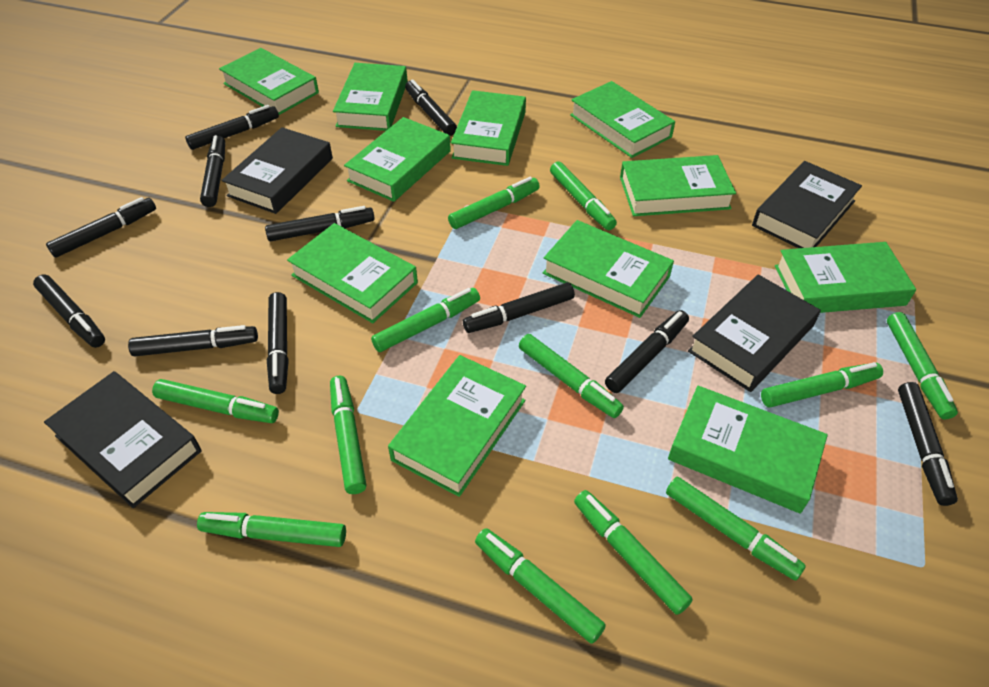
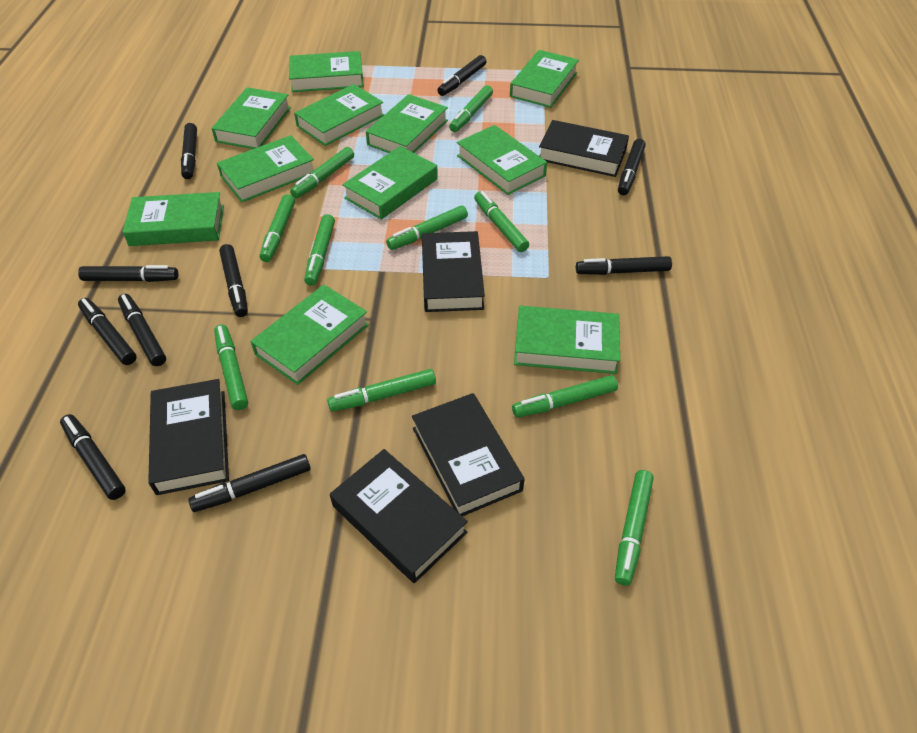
black book: 4 -> 5
black marker: 11 -> 10
green marker: 12 -> 10

